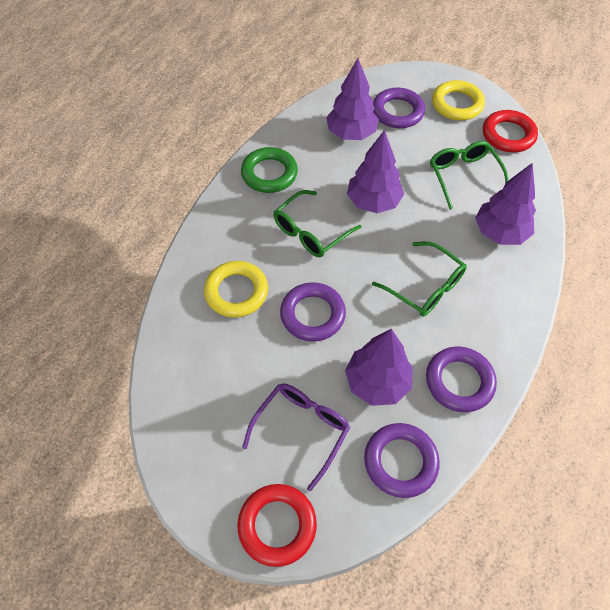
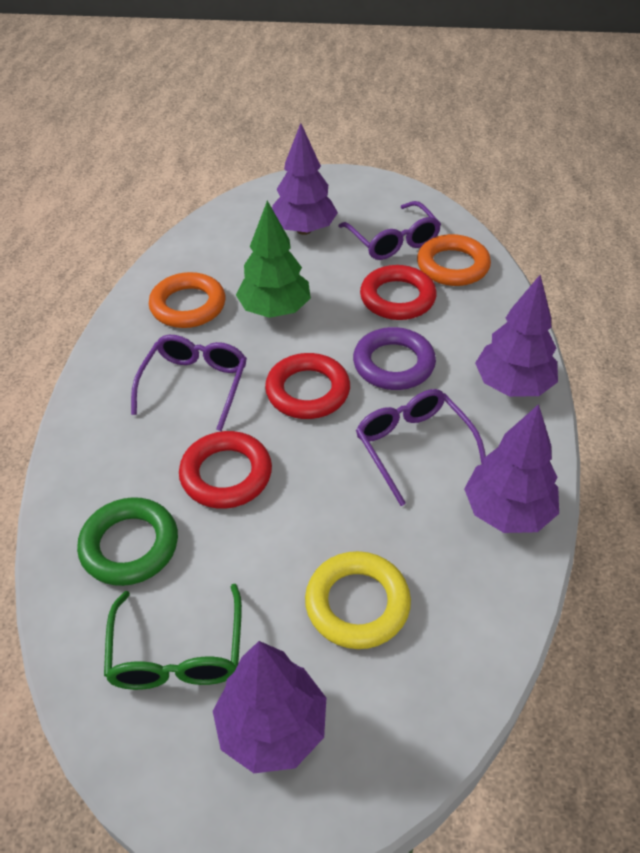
green glasses: 3 -> 1
green tree: 0 -> 1
orange ring: 0 -> 2
purple glasses: 1 -> 3
purple ring: 4 -> 1
red ring: 2 -> 3
yellow ring: 2 -> 1

